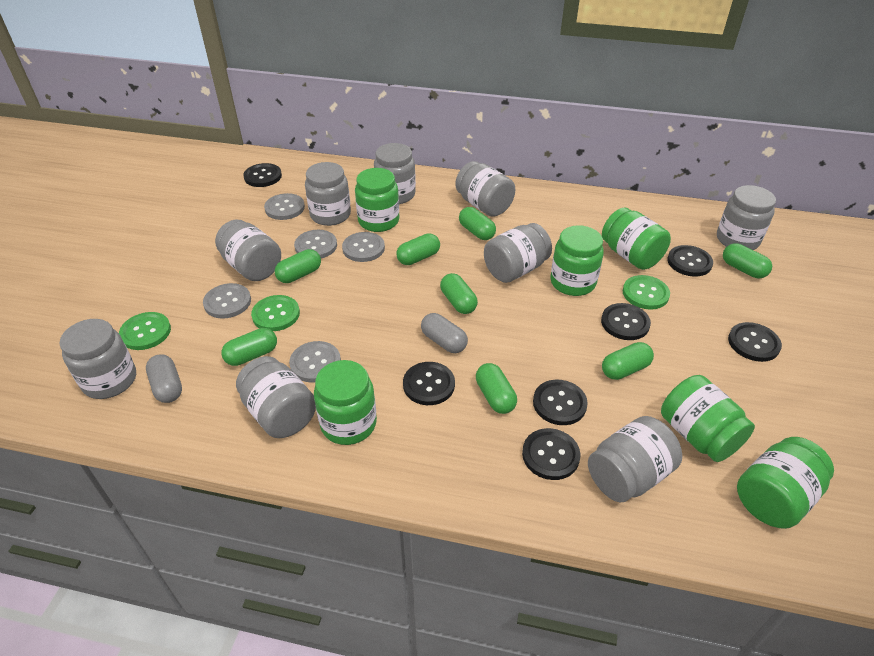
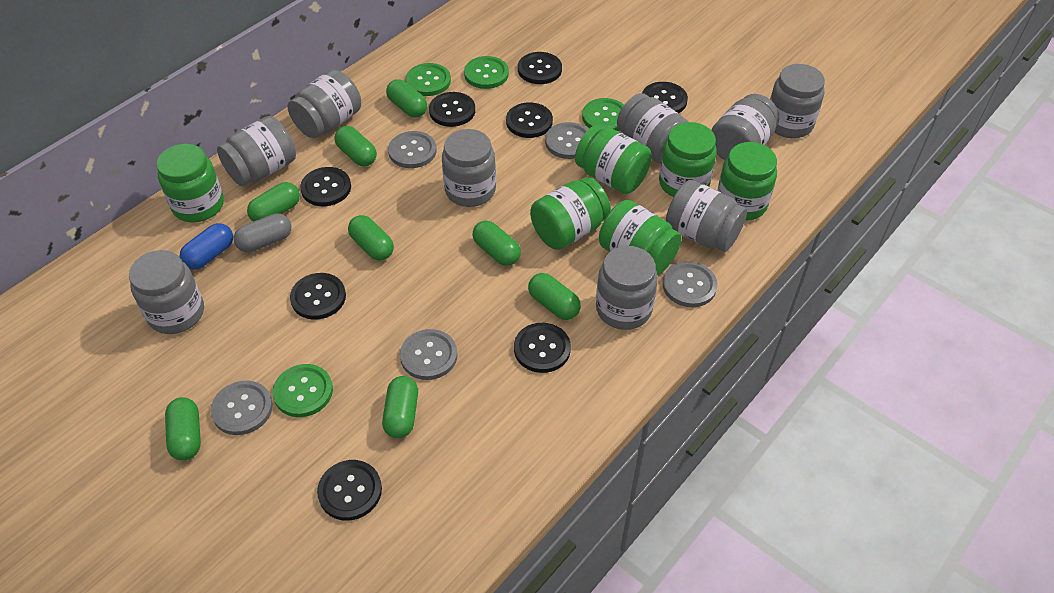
black button: 7 -> 8
blue capsule: 0 -> 1
green button: 3 -> 4
grey capsule: 2 -> 1

